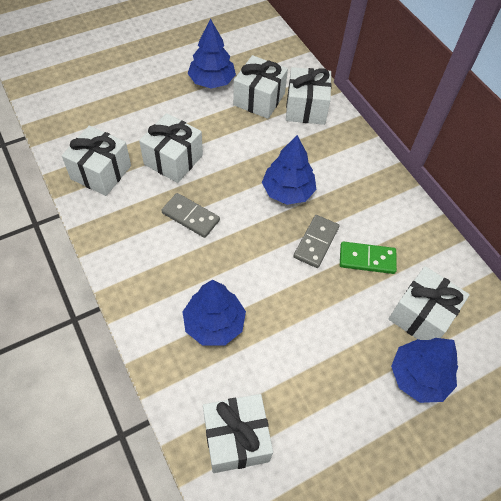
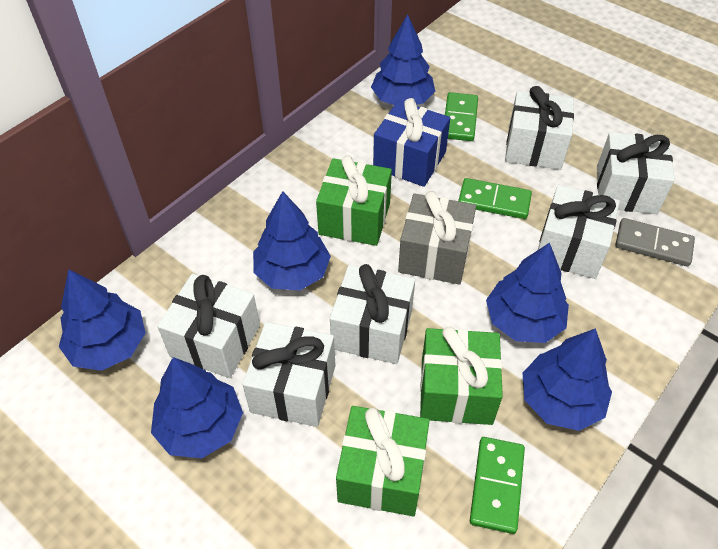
blue gift: 0 -> 1
blue tree: 4 -> 6
green domino: 1 -> 3
green gift: 0 -> 3
grey domino: 2 -> 1
grey gift: 0 -> 1

